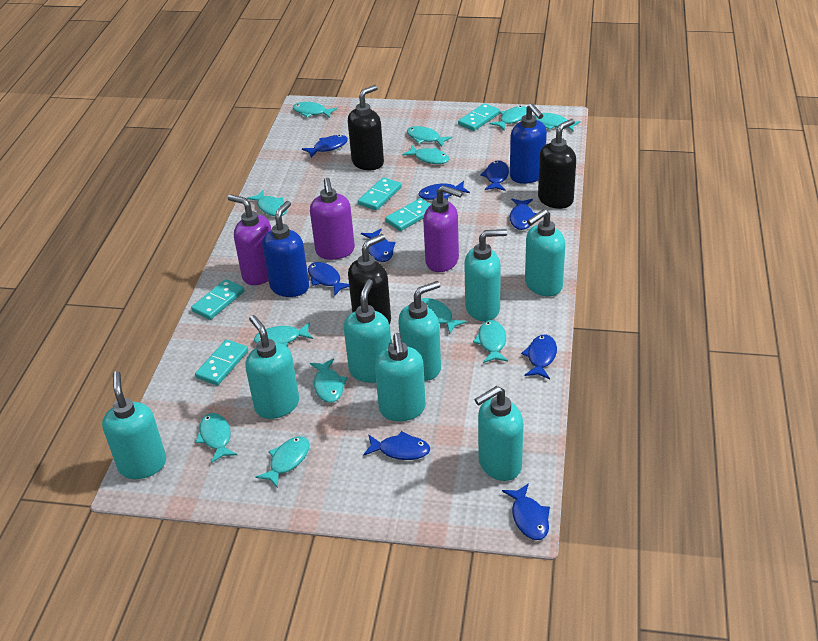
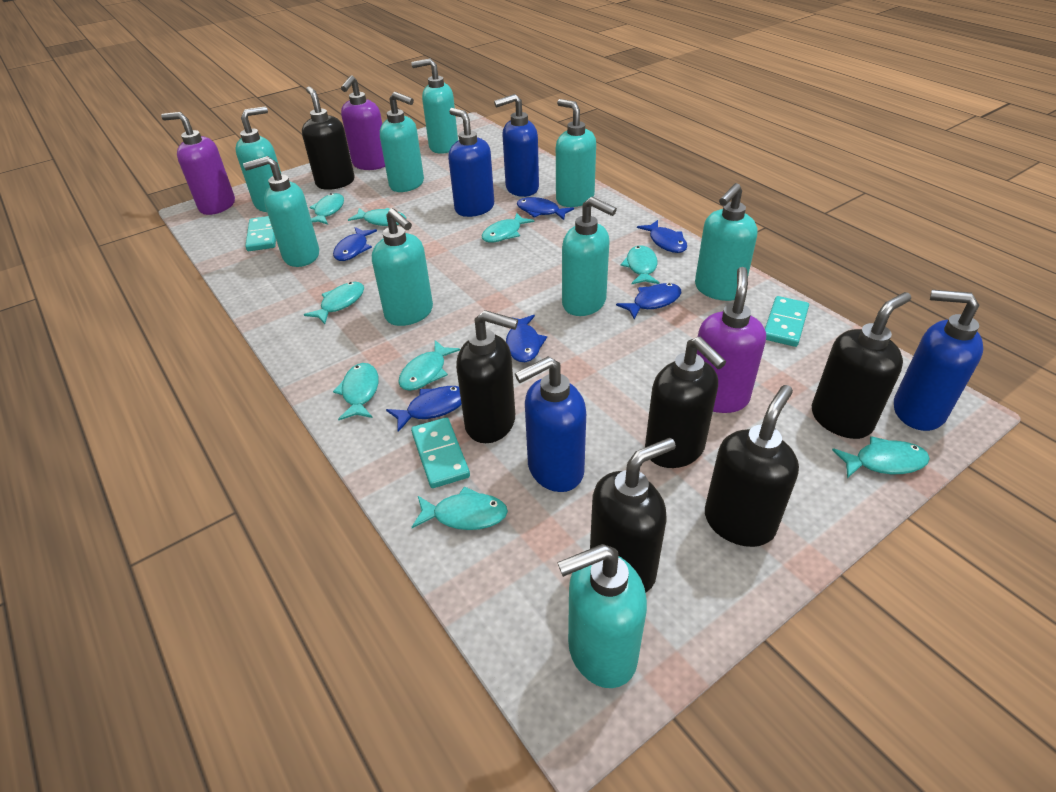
black soap dispenser: 3 -> 6
blue fish: 9 -> 6
blue soap dispenser: 2 -> 4
turquoise domino: 5 -> 3
turquoise fish: 12 -> 9
turquoise soap dispenser: 8 -> 9

